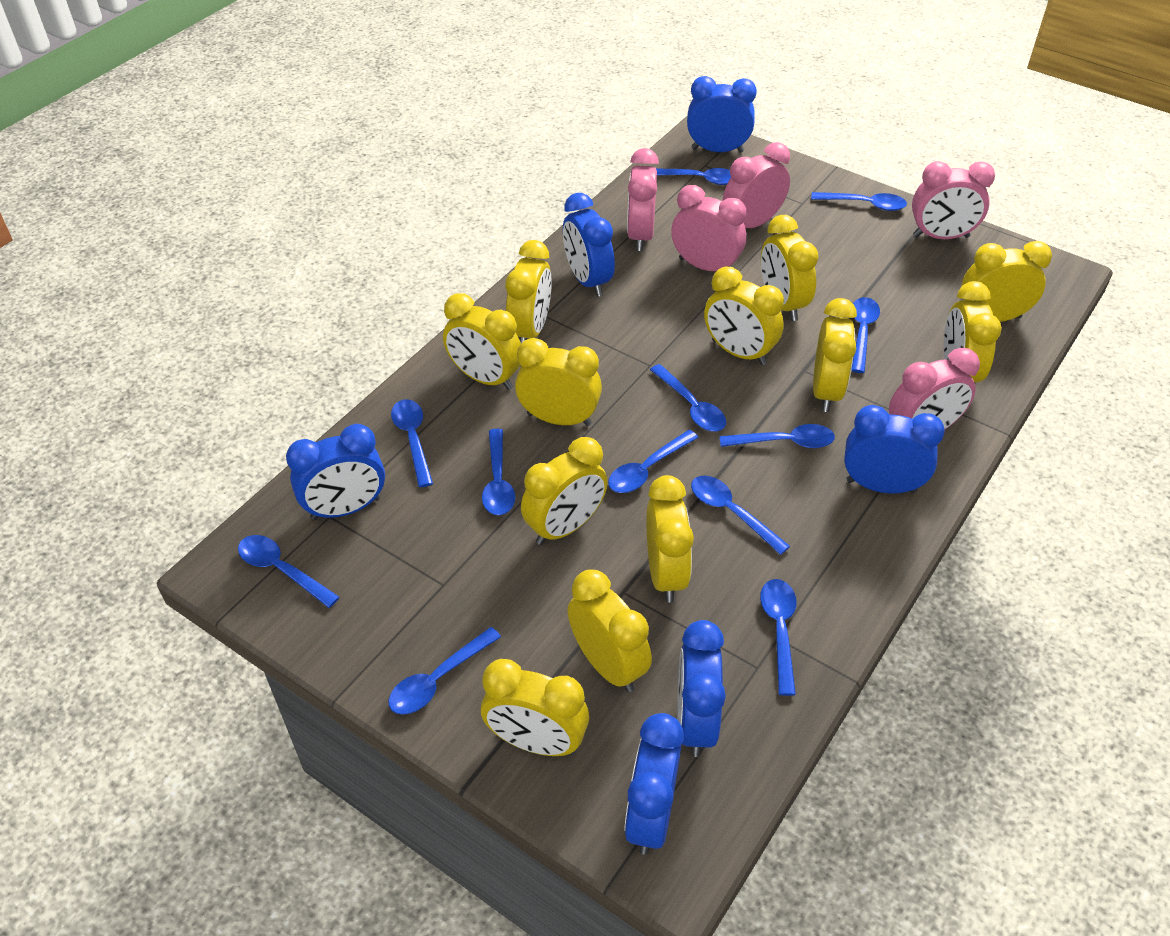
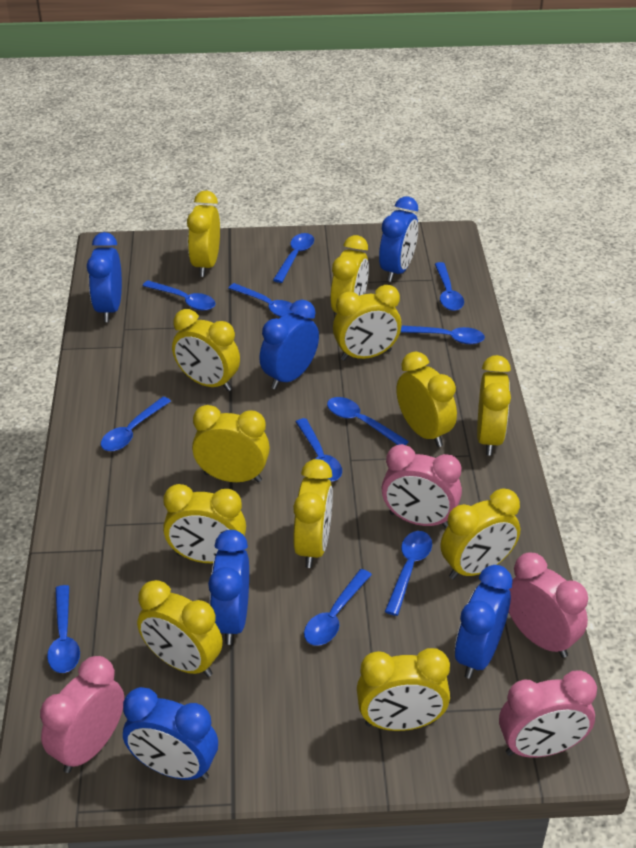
blue spoon: 12 -> 11
pink clock: 5 -> 4

